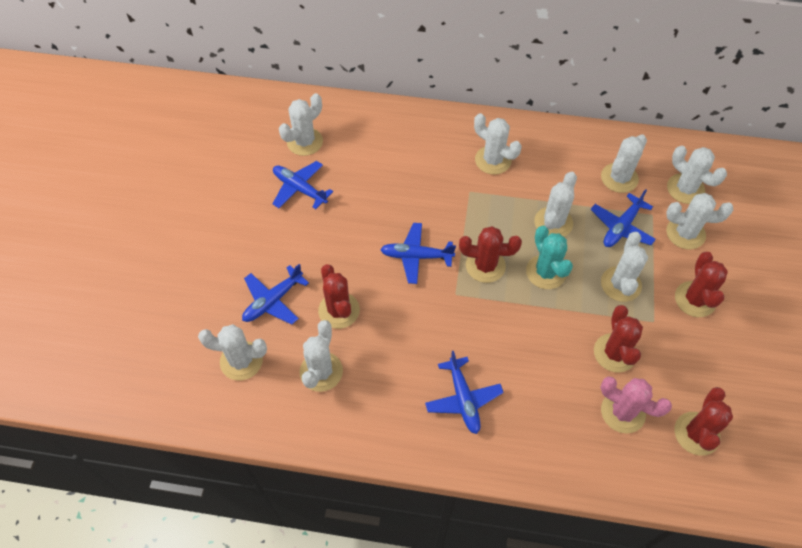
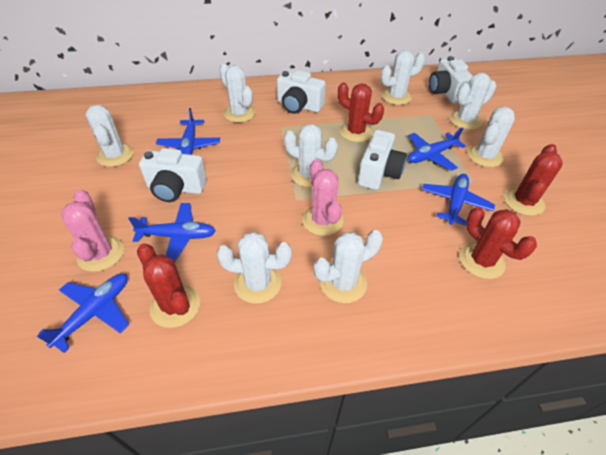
pink cactus: 1 -> 2
red cactus: 5 -> 4
turquoise cactus: 1 -> 0
white cactus: 9 -> 8
white camera: 0 -> 4

